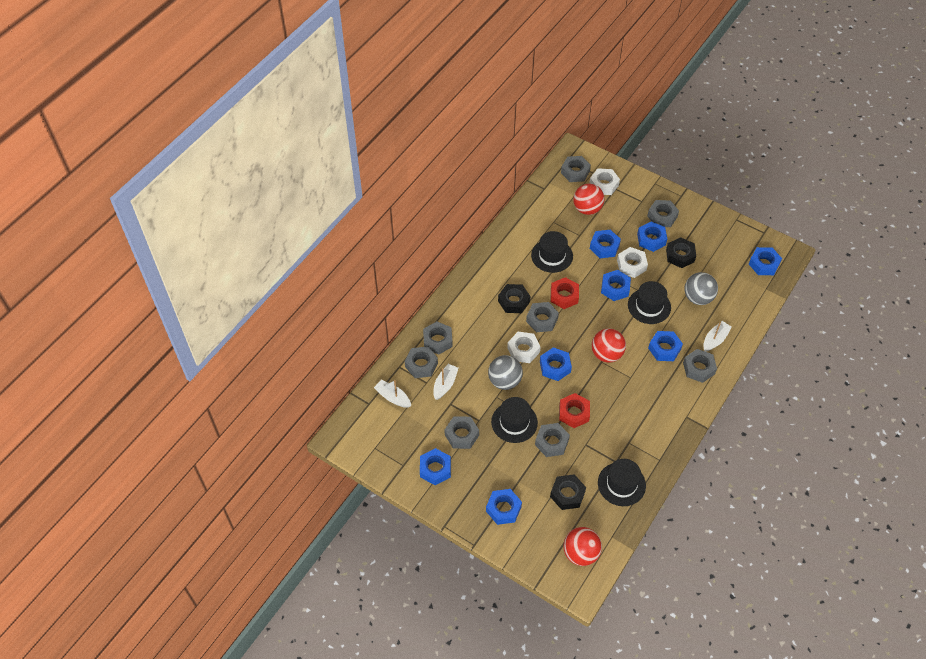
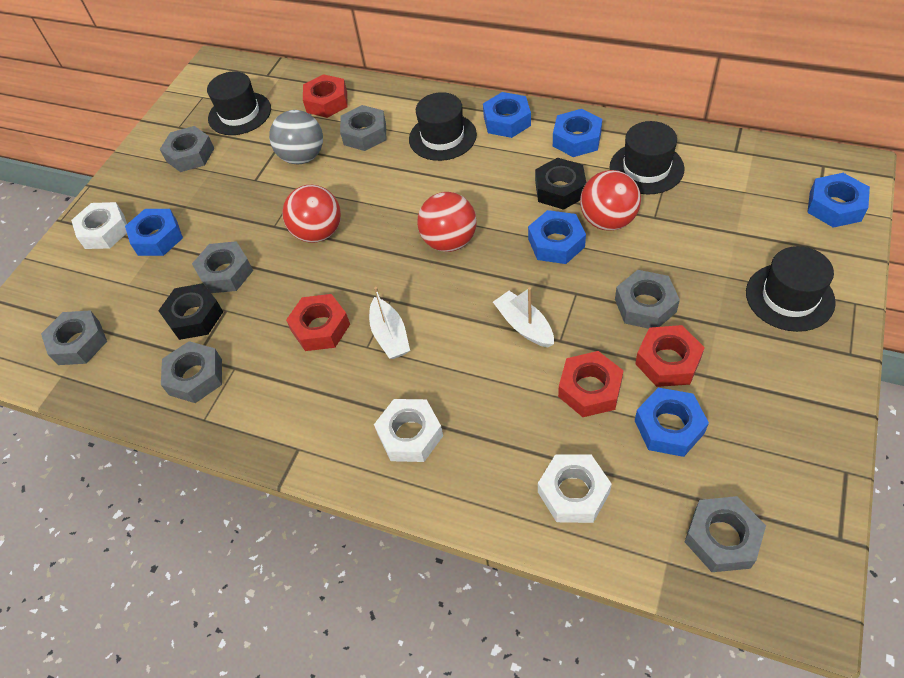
black nut: 3 -> 2
blue nut: 8 -> 6
grey ball: 2 -> 1
grey nut: 8 -> 7
red nut: 2 -> 4
white boat: 3 -> 2

